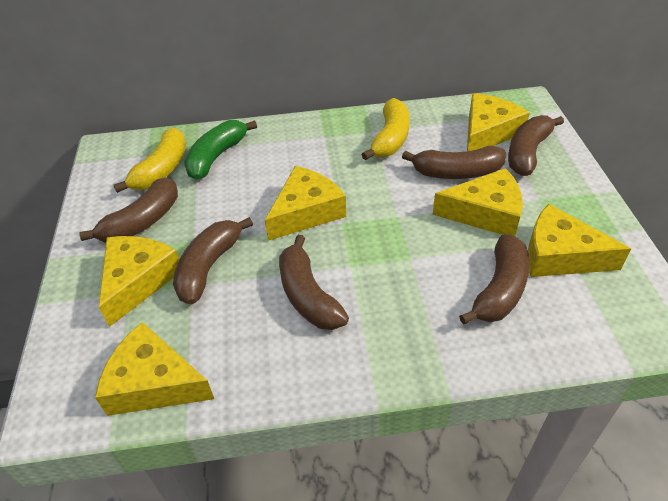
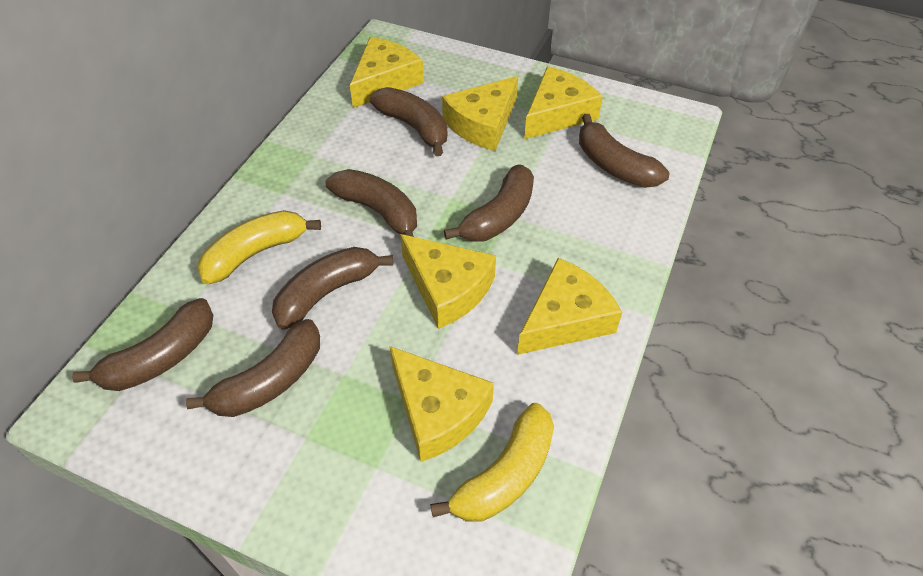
brown banana: 6 -> 7
green banana: 1 -> 0

